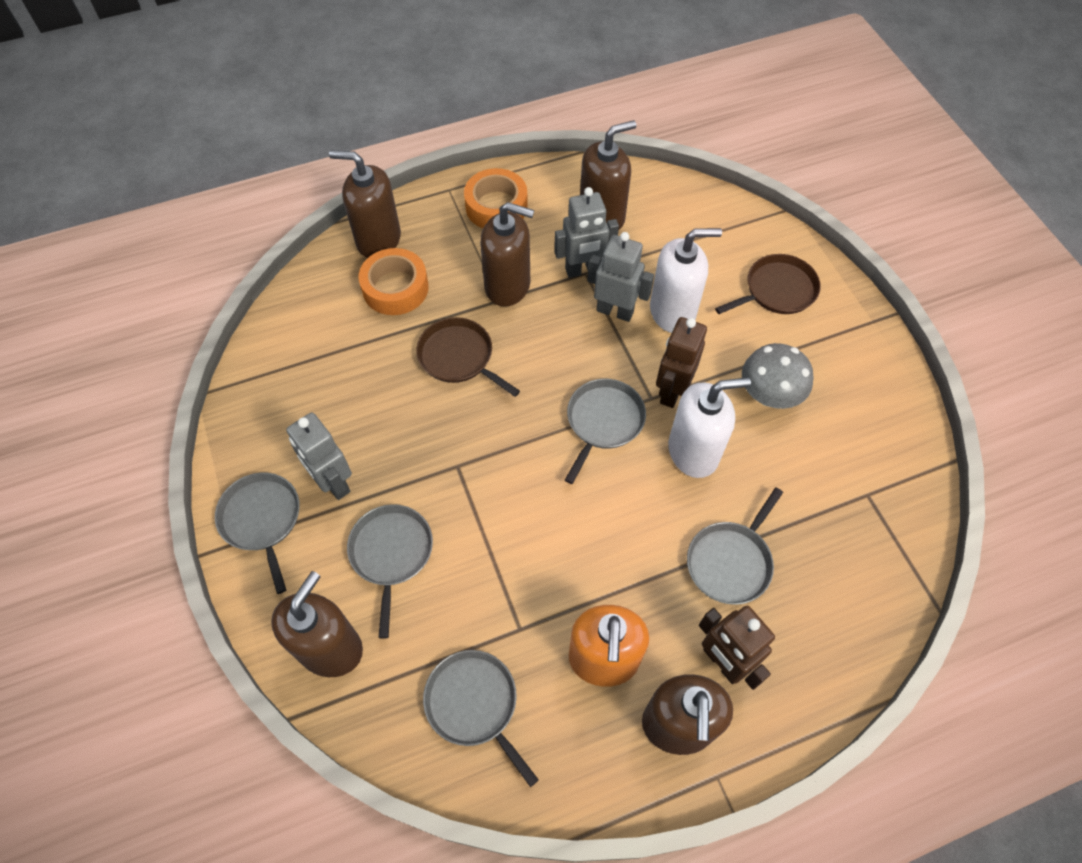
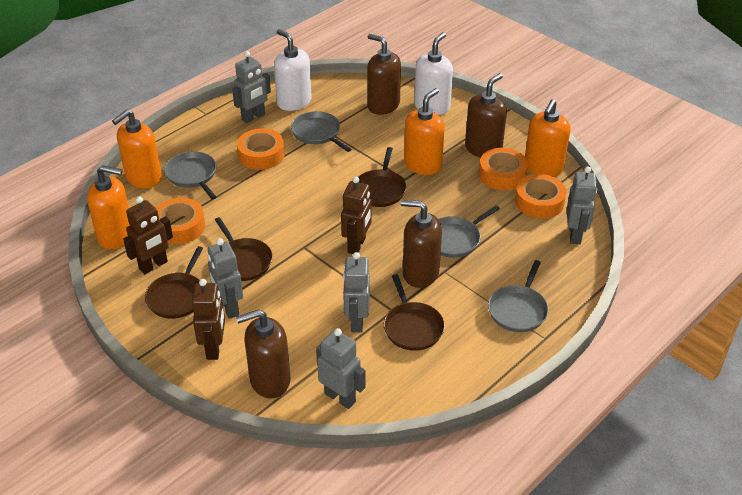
brown pan: 2 -> 4
brown robot: 2 -> 3
brown soap dispenser: 5 -> 4
grey mushroom: 1 -> 0
grey pan: 5 -> 4
grey robot: 3 -> 5
orange soap dispenser: 1 -> 4
orange tape: 2 -> 4

